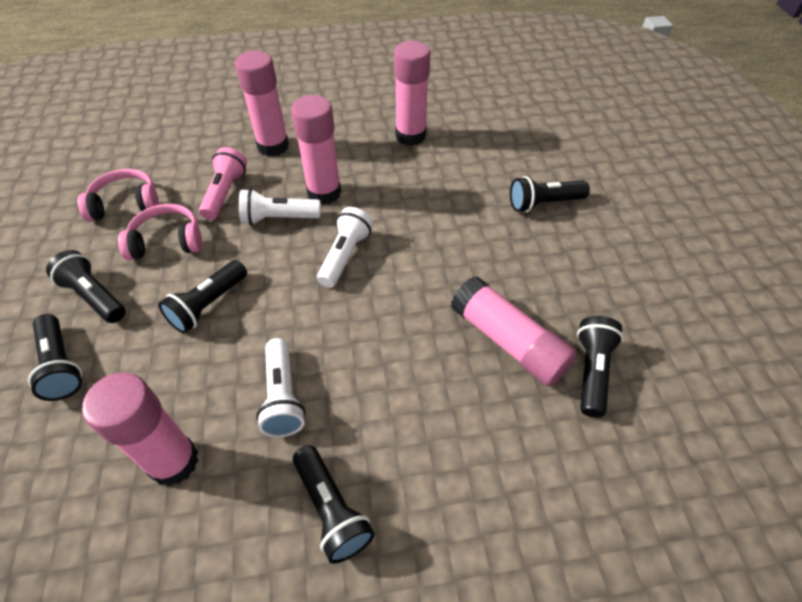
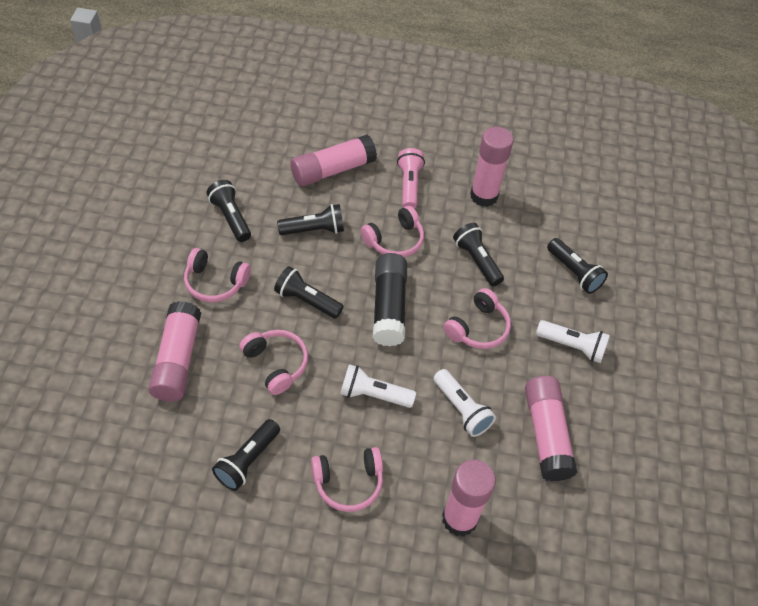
black glue stick: 0 -> 1
pink headphones: 2 -> 5

